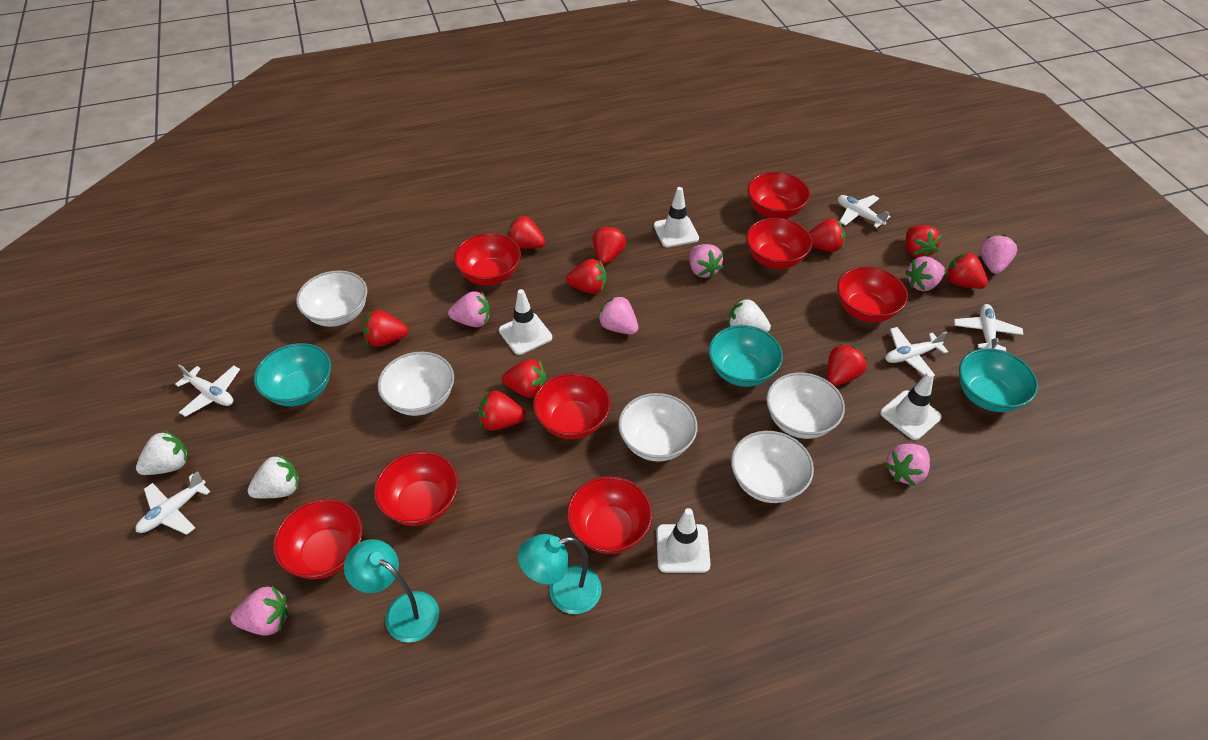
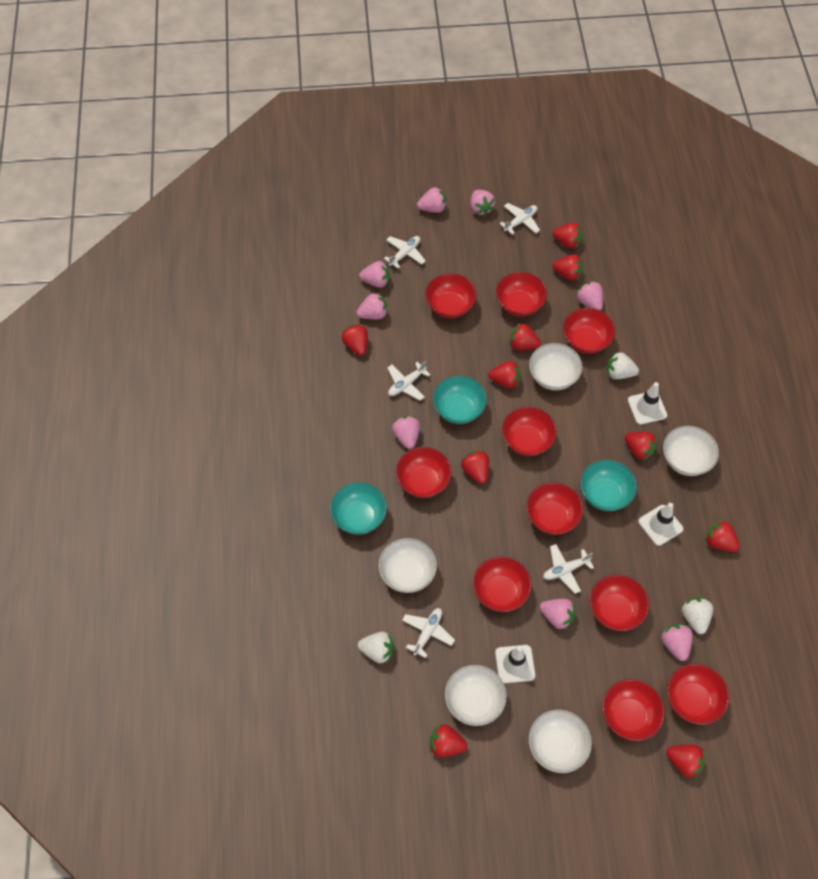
pink strawberry: 7 -> 8
red bowl: 8 -> 10
turquoise lamp: 2 -> 0
white traffic cone: 4 -> 3

